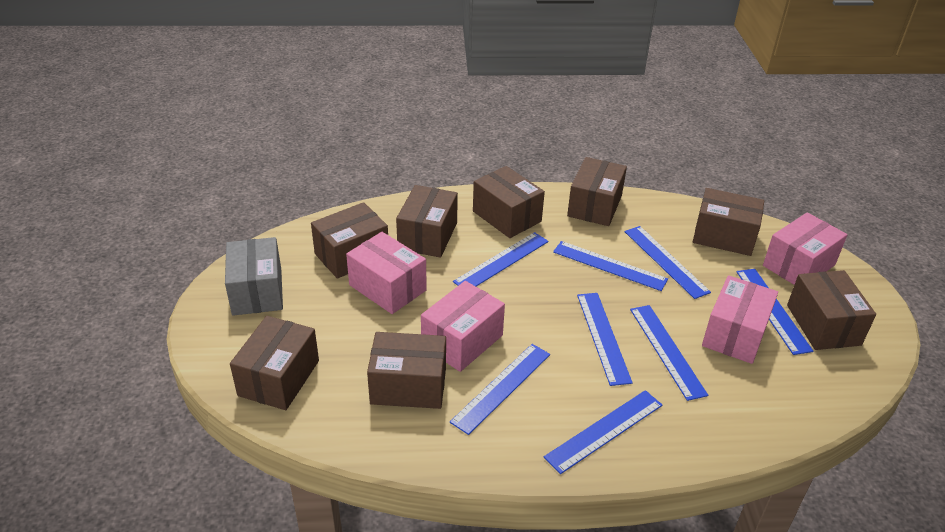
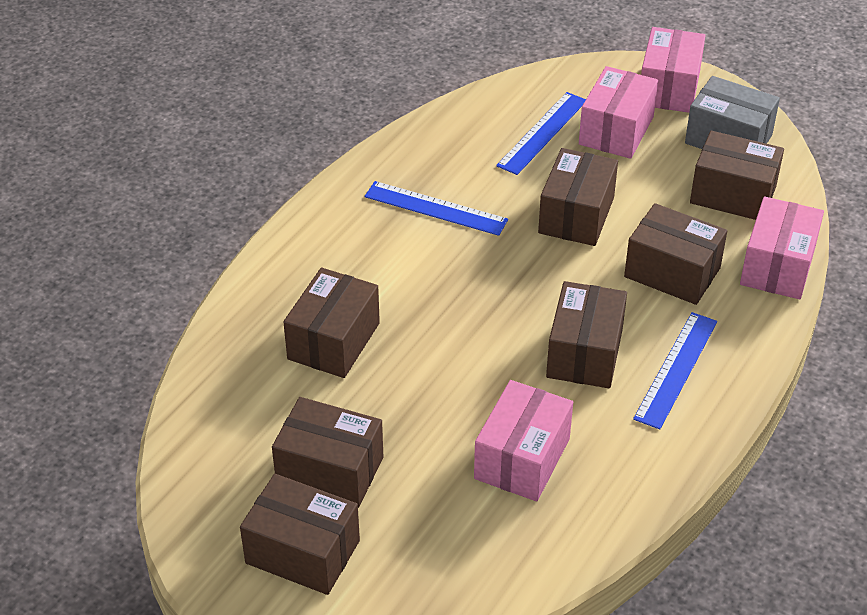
blue ruler: 8 -> 3
brown box: 8 -> 7

